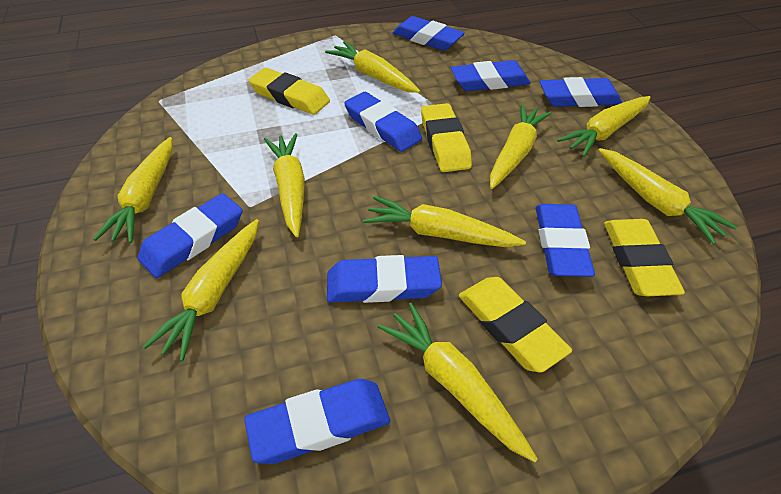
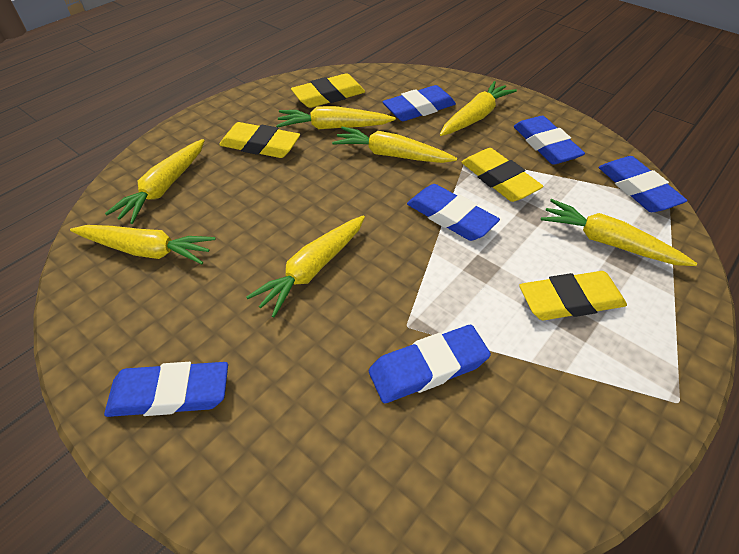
blue eraser: 8 -> 6
yellow carrot: 9 -> 7

